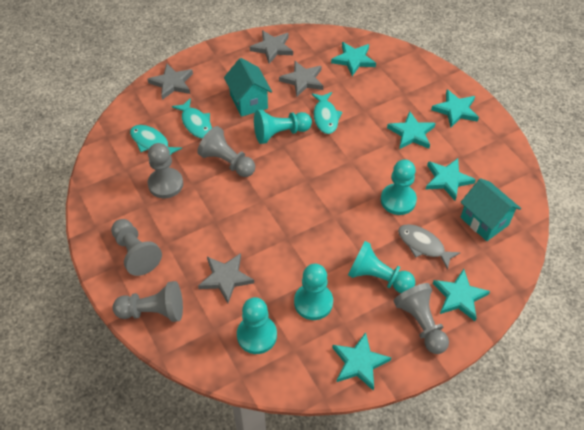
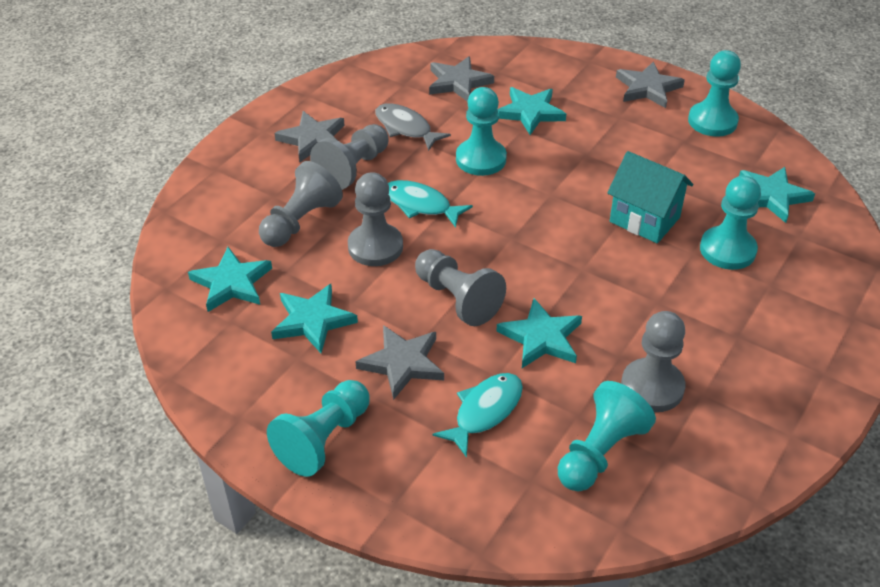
turquoise fish: 3 -> 2
turquoise house: 2 -> 1
turquoise star: 6 -> 5

